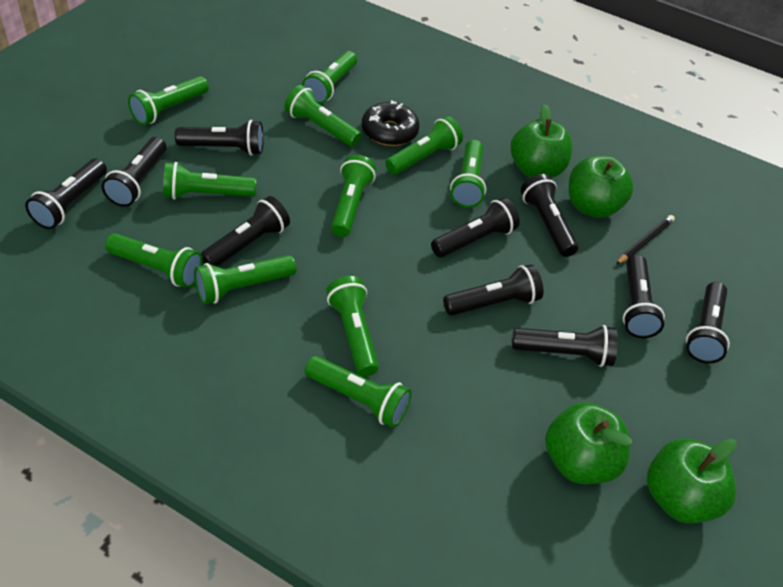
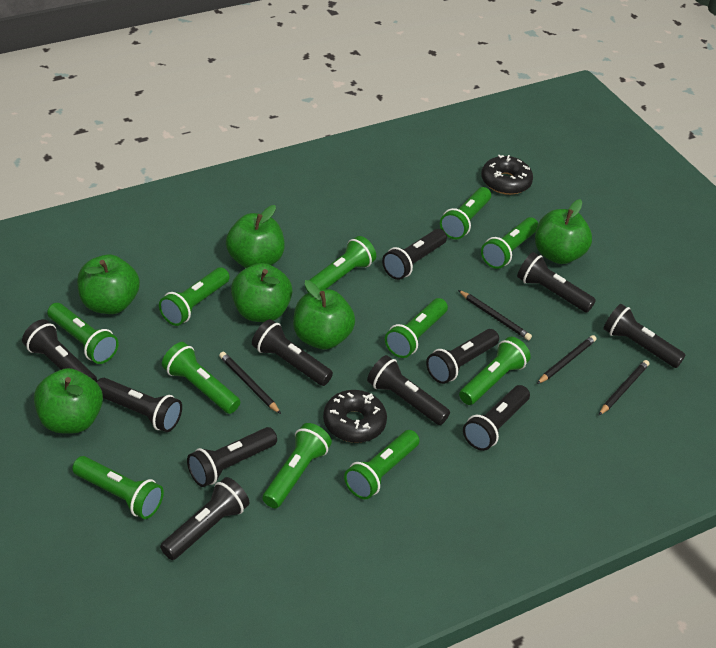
black donut: 1 -> 2
black flashlight: 10 -> 11
black pencil: 1 -> 4
green apple: 4 -> 6

